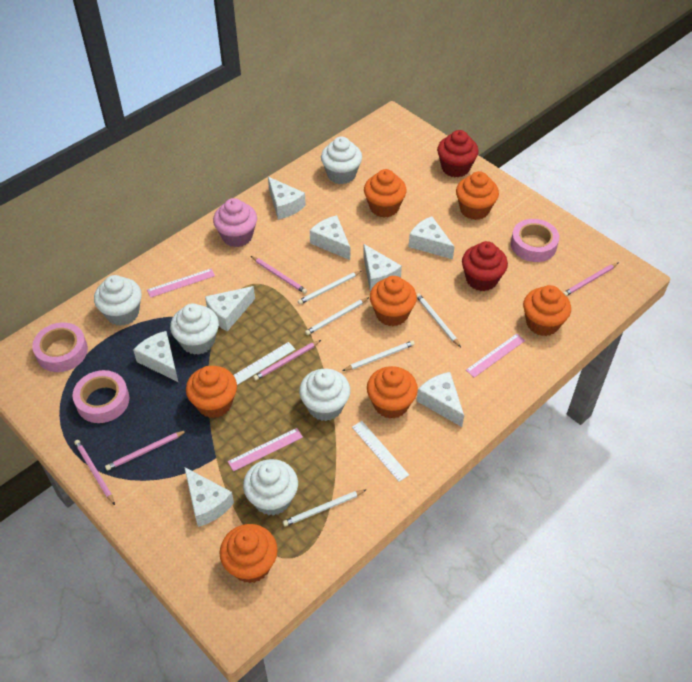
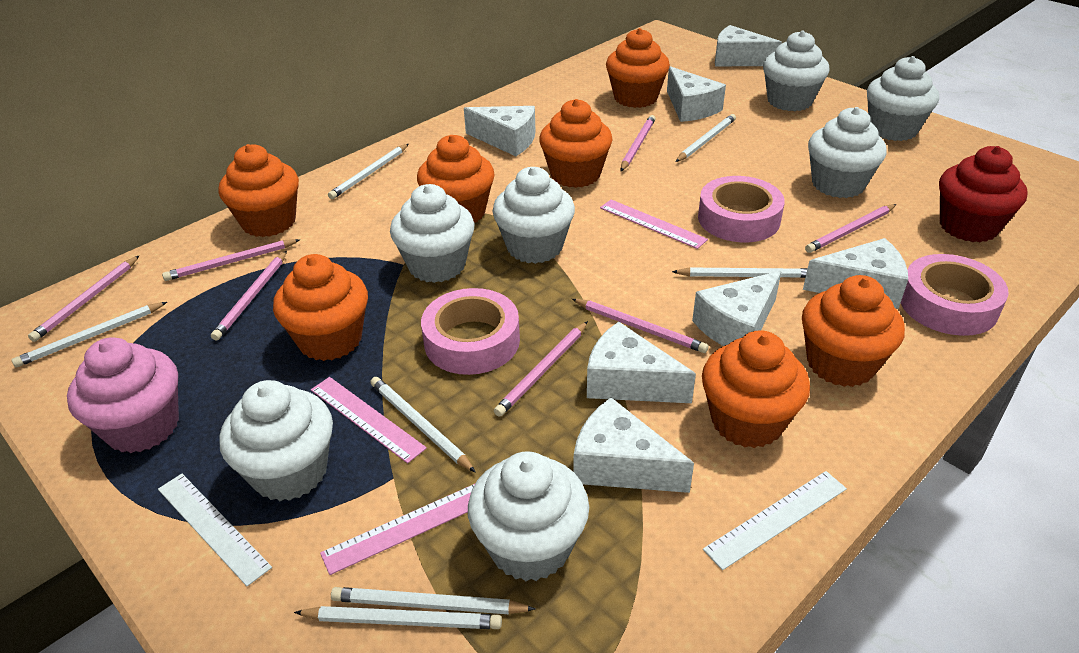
pink pencil: 5 -> 7
red cupcake: 2 -> 1
white cheese: 8 -> 7
white cupcake: 5 -> 7
white pencil: 5 -> 7

